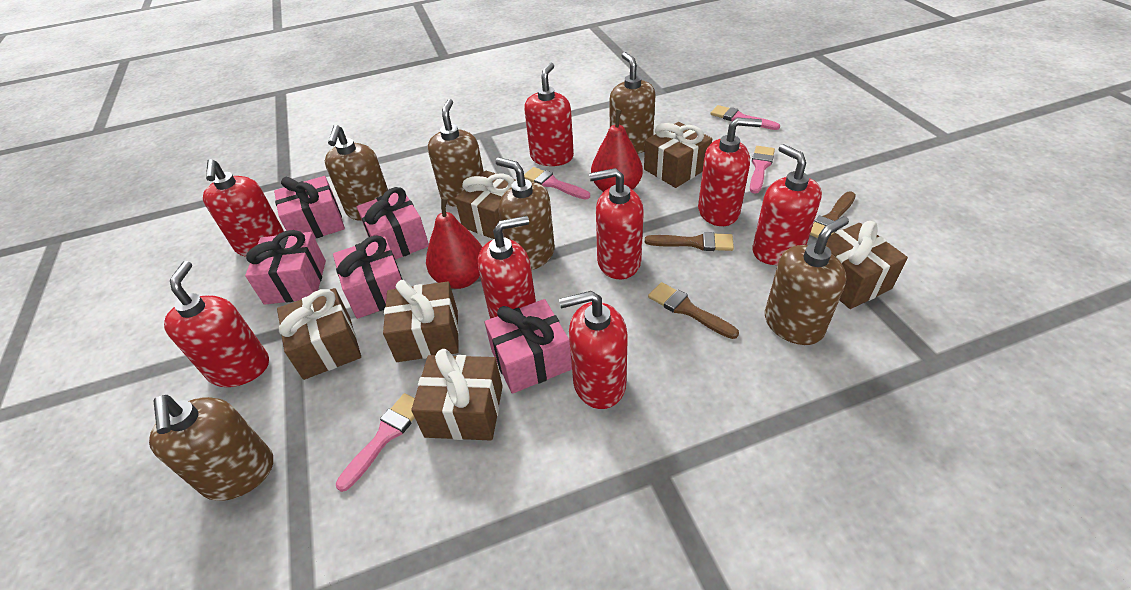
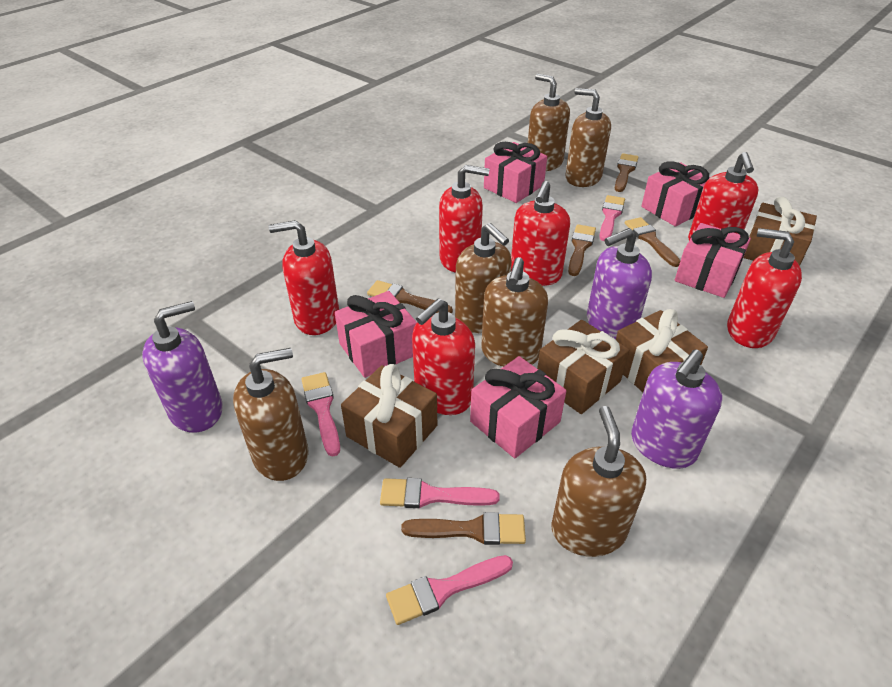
brown brush: 3 -> 5
brown gift: 6 -> 4
purple soap dispenser: 0 -> 3
red pear: 2 -> 0
red soap dispenser: 8 -> 6

